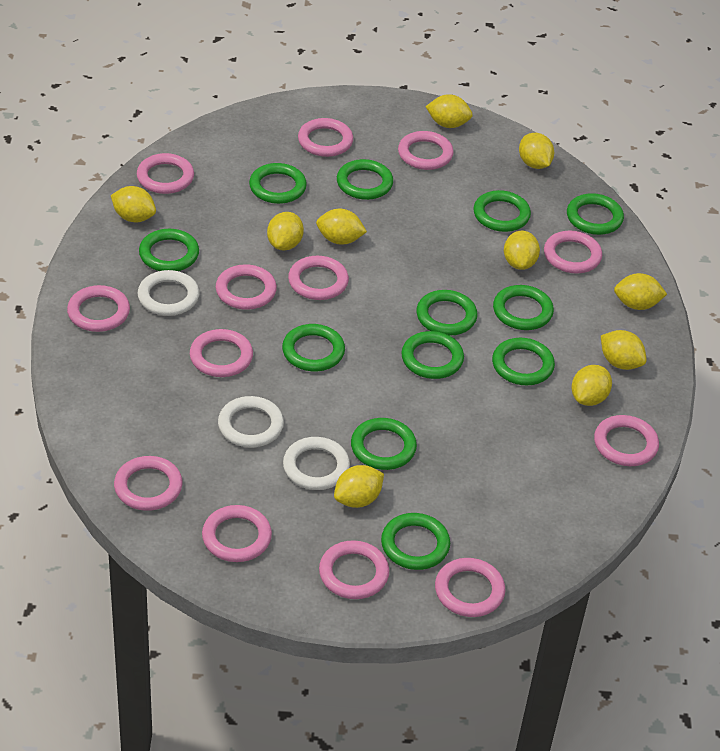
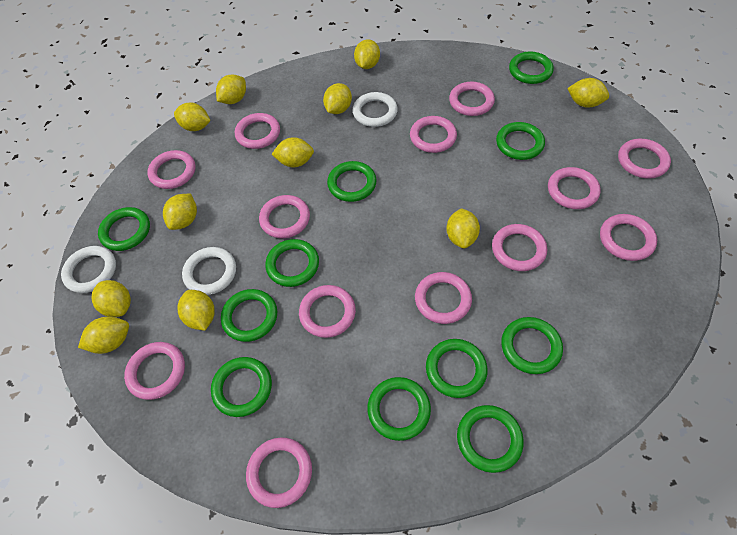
green ring: 12 -> 11
yellow lemon: 10 -> 11

